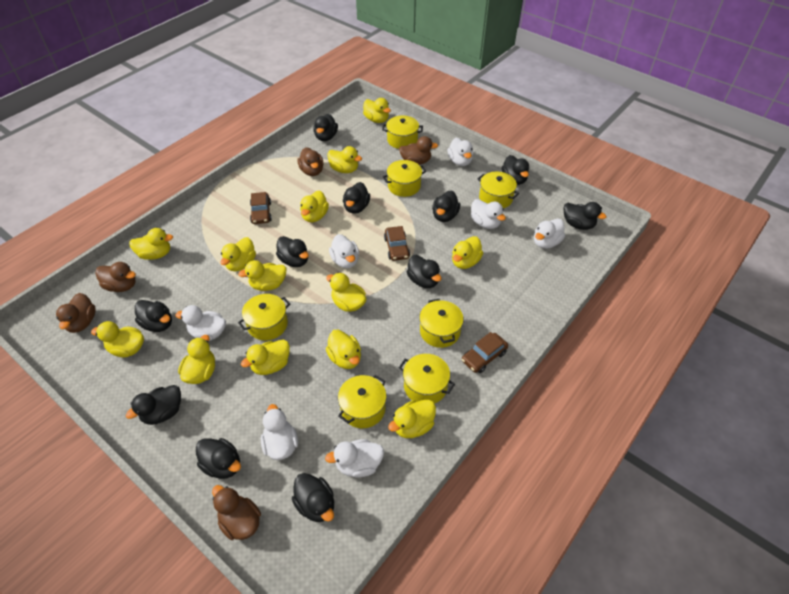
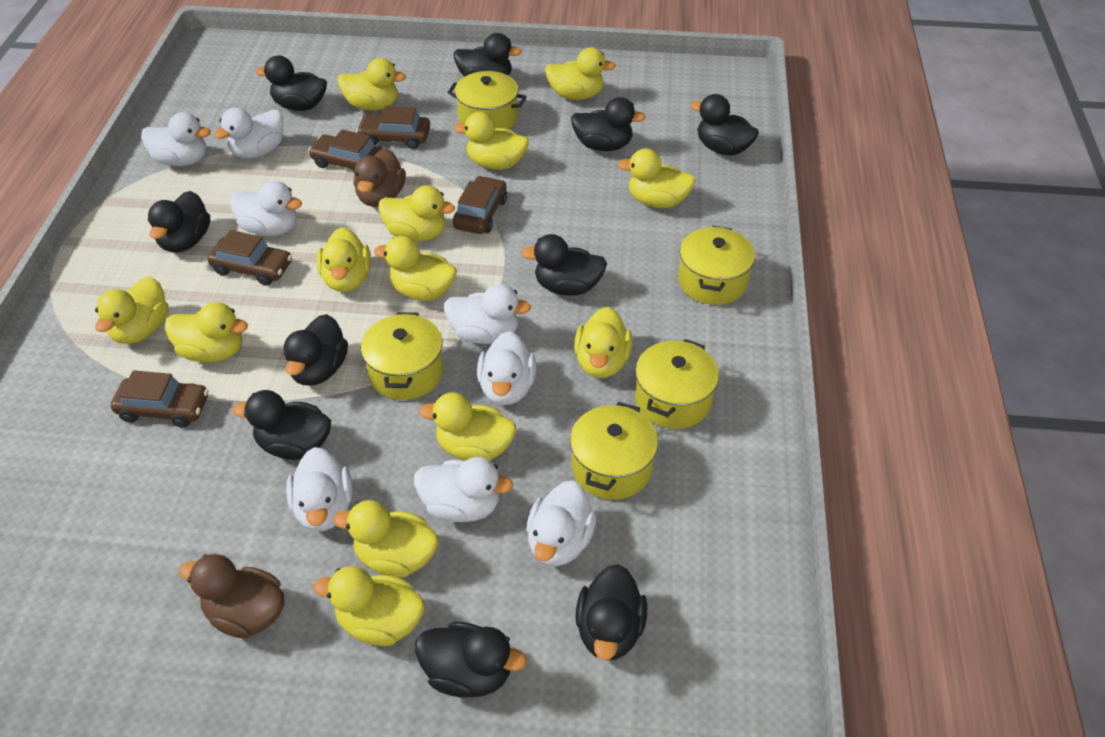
black duck: 11 -> 10
brown car: 3 -> 5
brown duck: 5 -> 2
white duck: 7 -> 8
yellow pot: 7 -> 5

